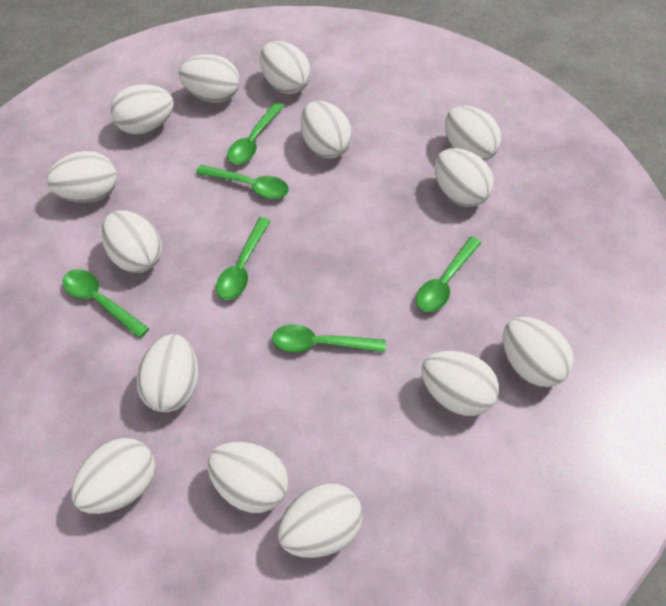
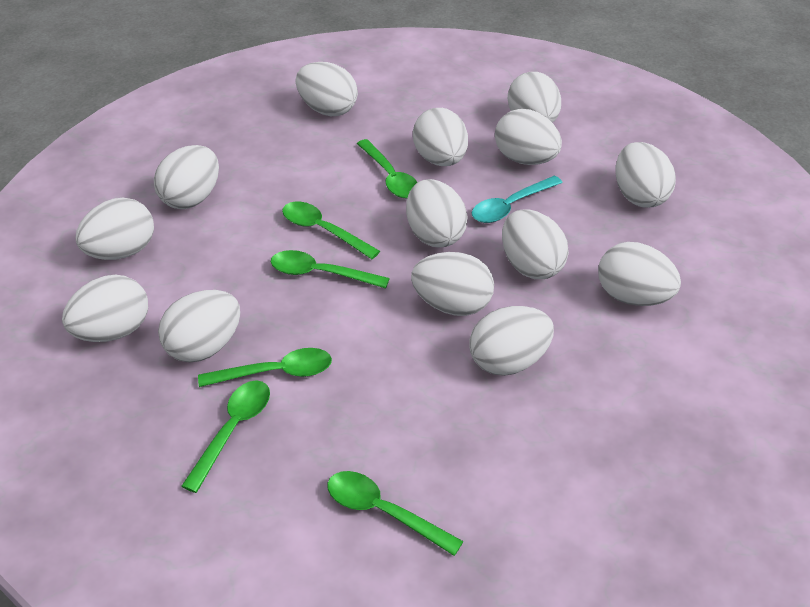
turquoise spoon: 0 -> 1

